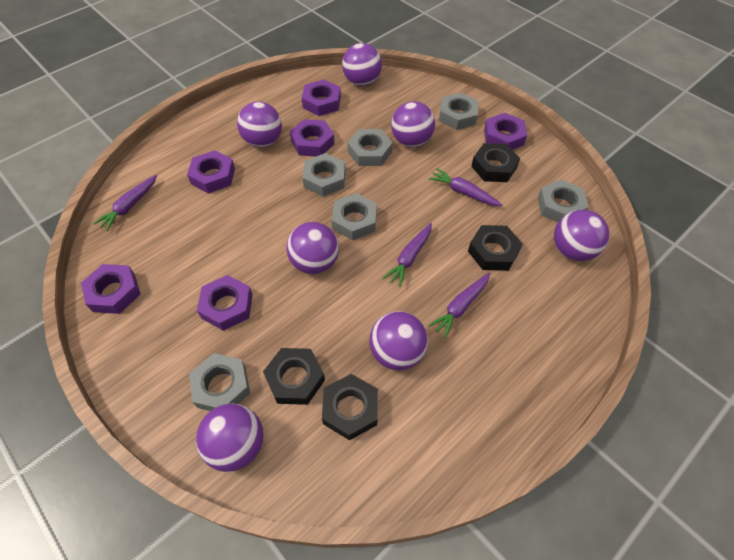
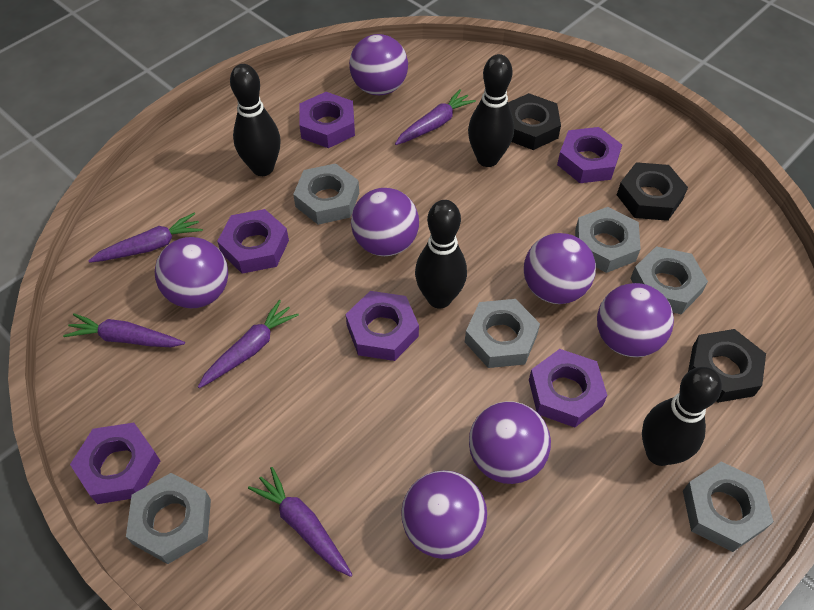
black bowling pin: 0 -> 4
black nut: 4 -> 3
purple carrot: 4 -> 5

